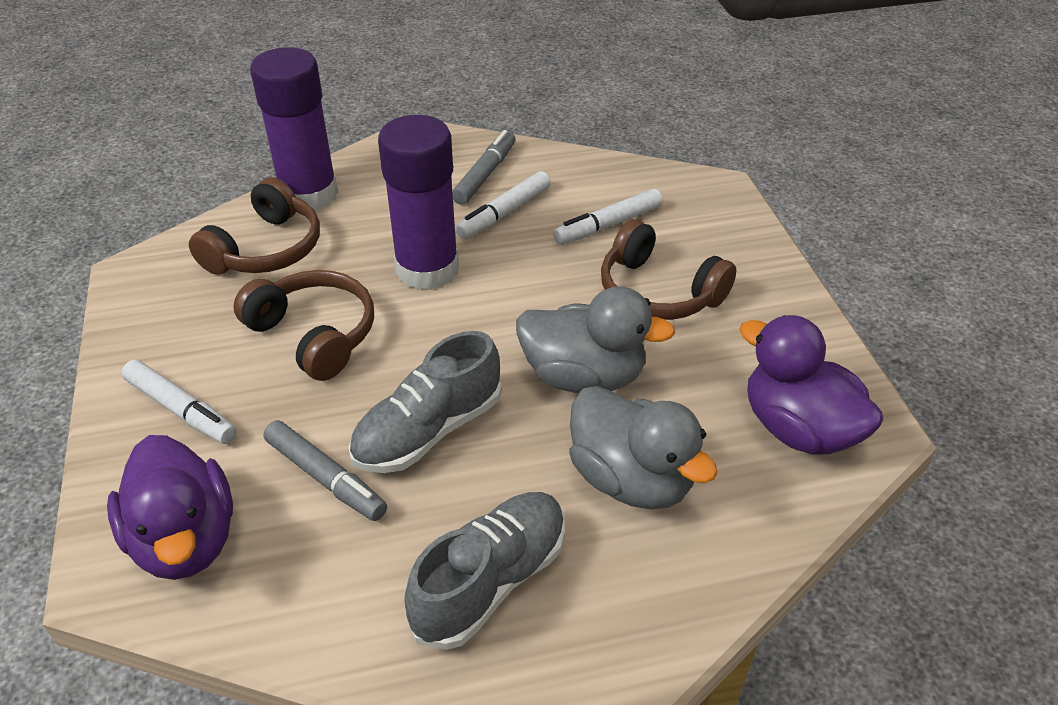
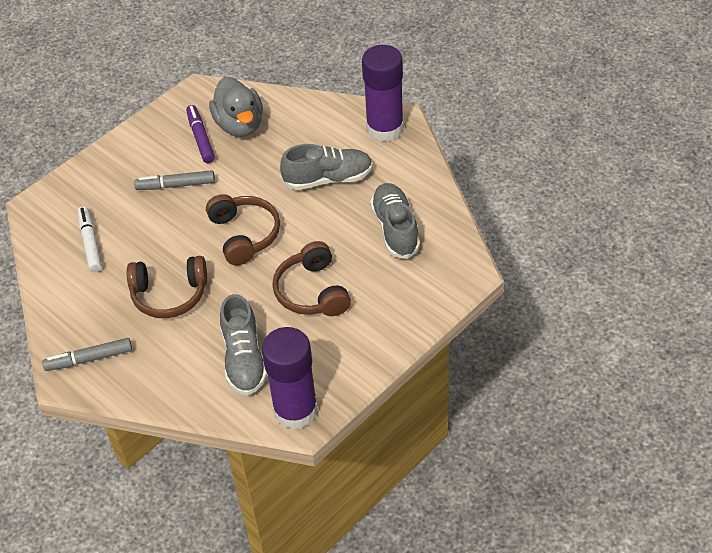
grey duck: 2 -> 1
grey shoe: 2 -> 3
purple duck: 2 -> 0
purple marker: 0 -> 1
white marker: 3 -> 1

